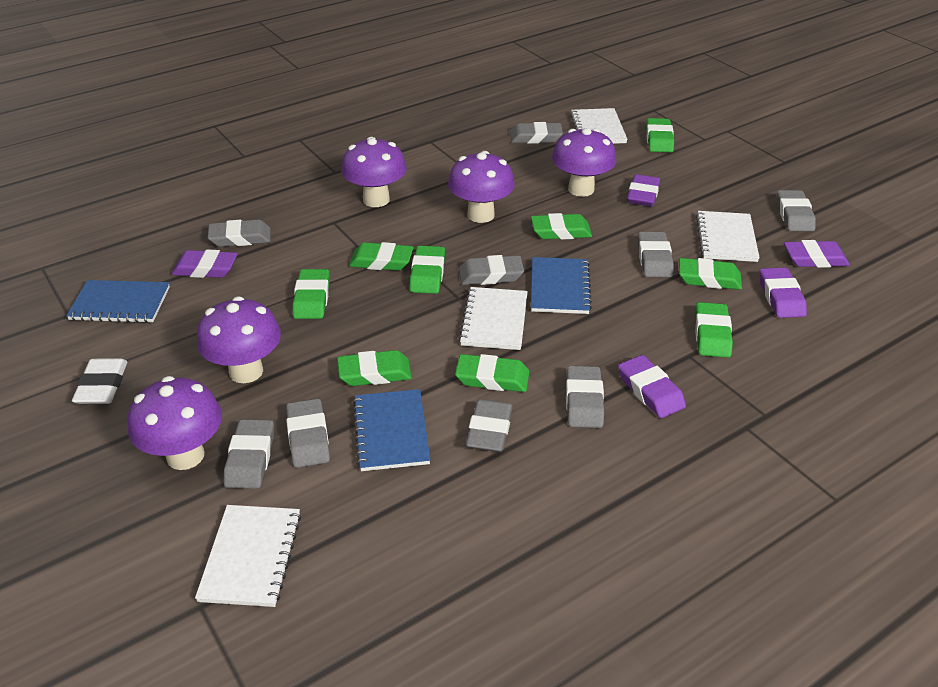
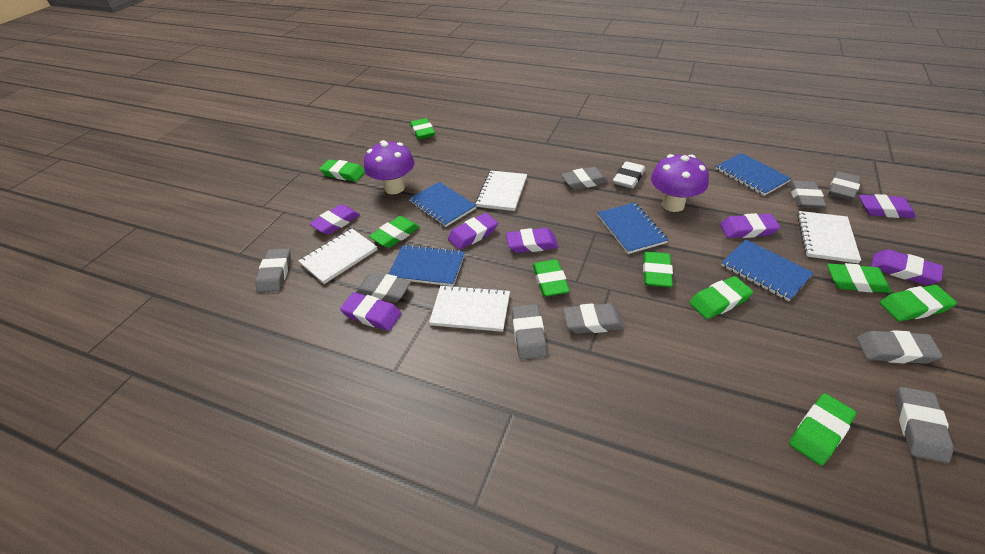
blue notebook: 3 -> 5
purple eraser: 5 -> 7
purple mushroom: 5 -> 2

